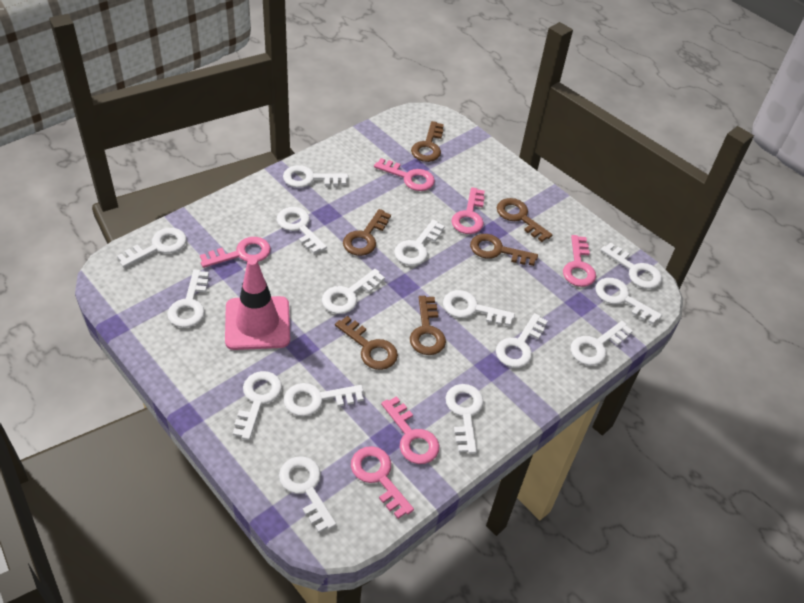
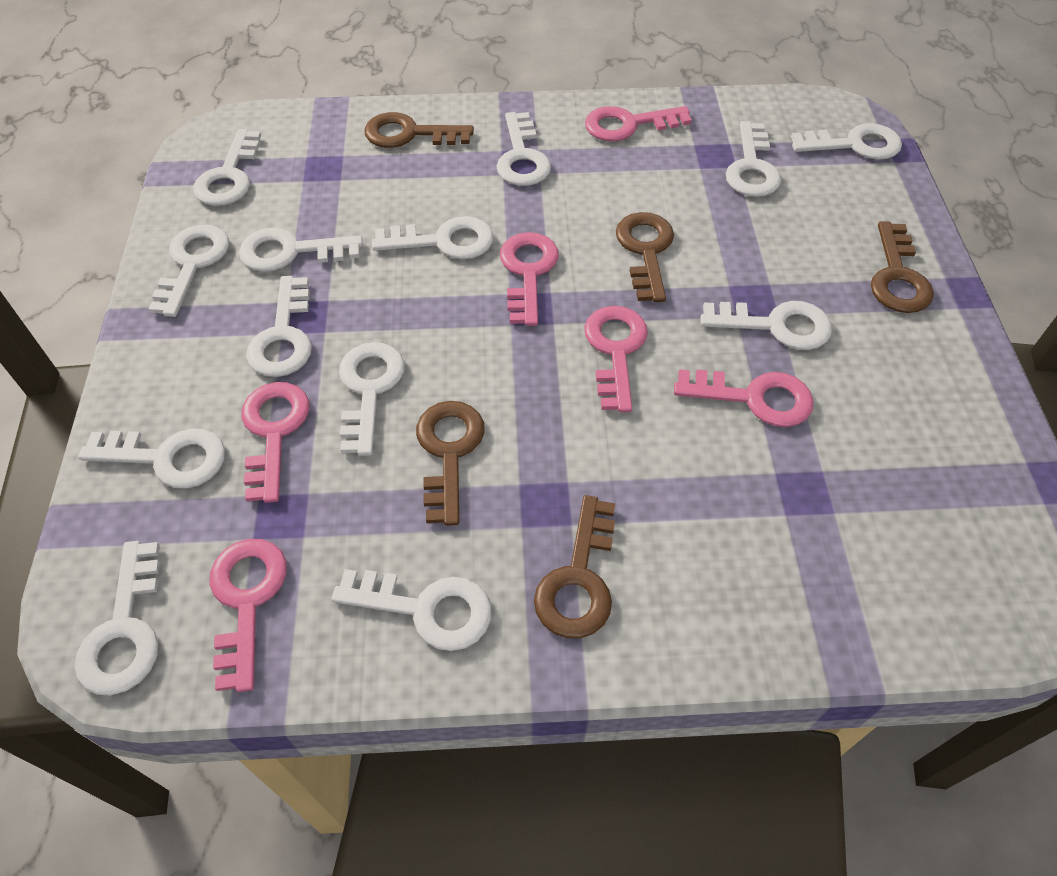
brown key: 6 -> 5
pink traffic cone: 1 -> 0
white key: 15 -> 13

